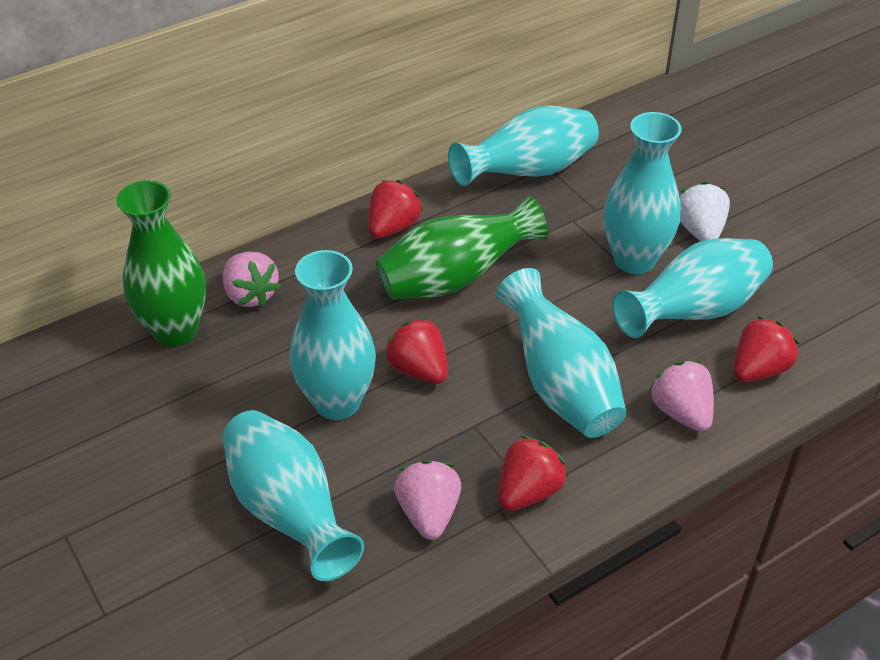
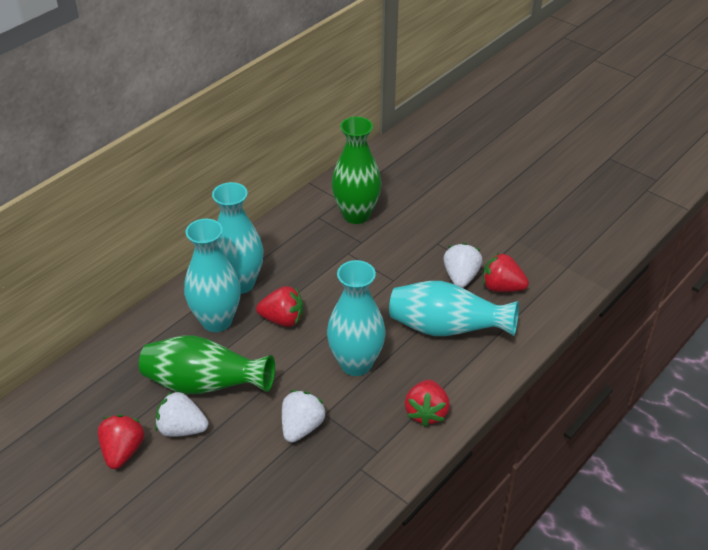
pink strawberry: 3 -> 0
turquoise vase: 6 -> 4
white strawberry: 1 -> 3

